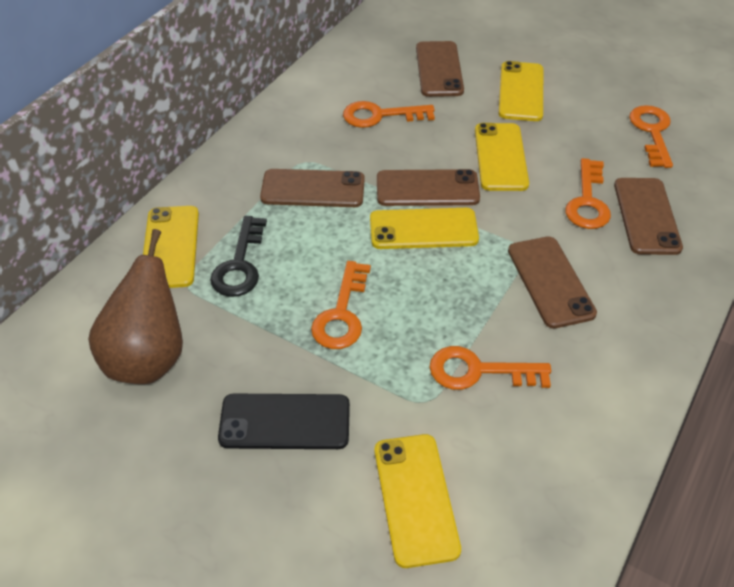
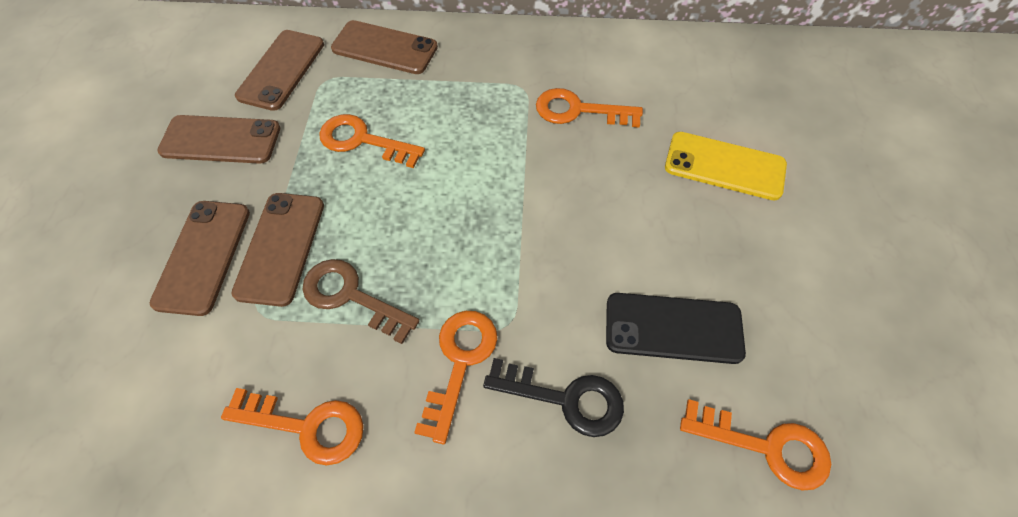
brown key: 0 -> 1
brown pear: 1 -> 0
yellow phone: 5 -> 1

